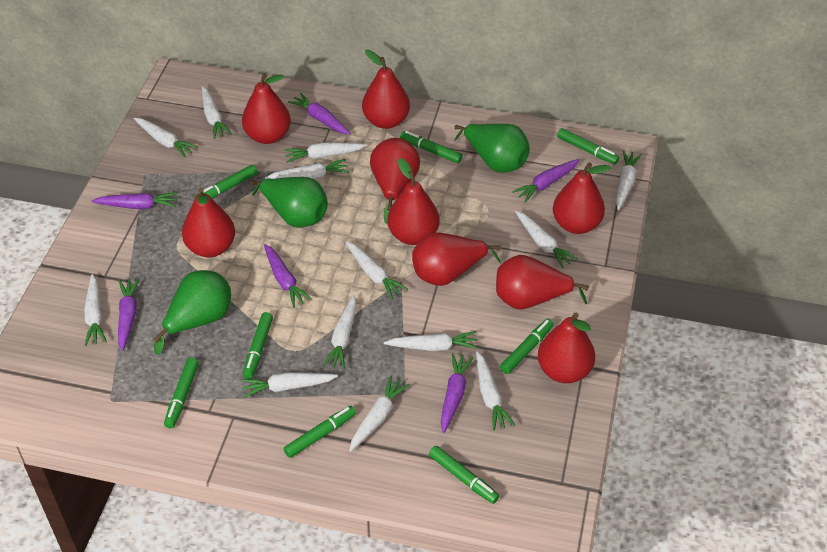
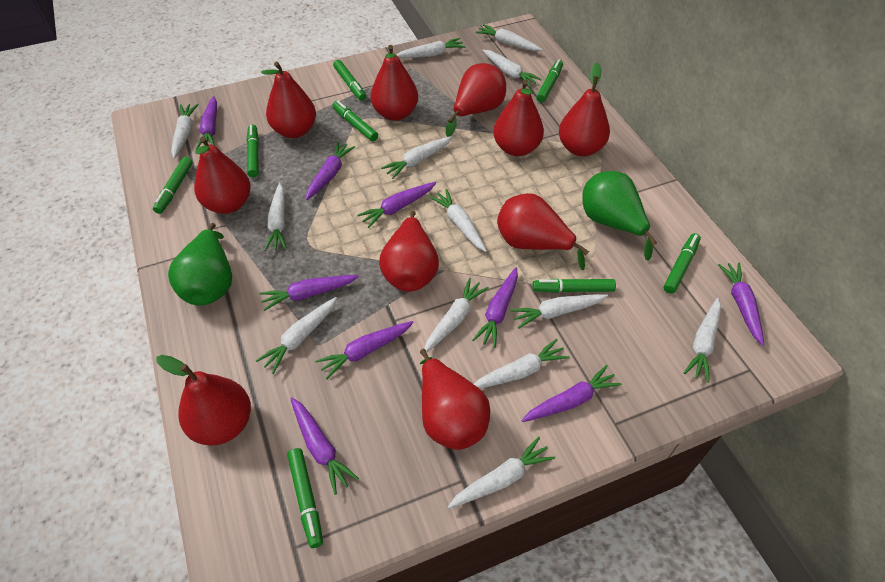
green pear: 3 -> 2
purple carrot: 6 -> 9
red pear: 9 -> 10

